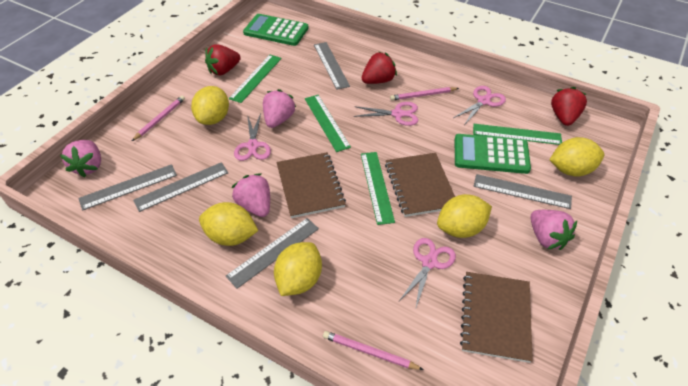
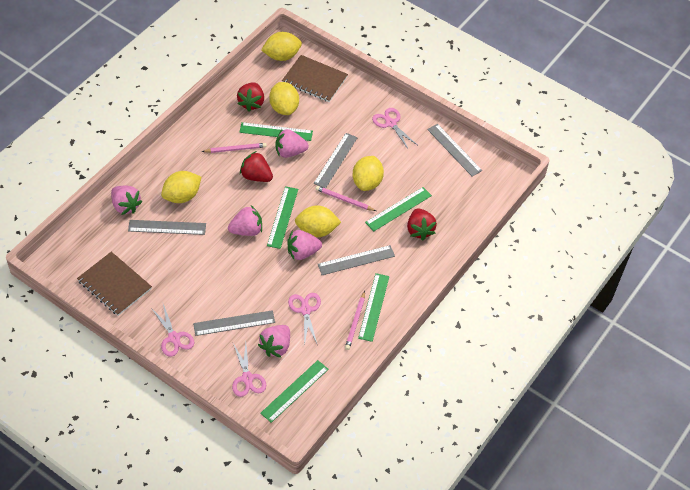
brown notebook: 3 -> 2
green calculator: 2 -> 0
green ruler: 4 -> 5
pink strawberry: 4 -> 5

